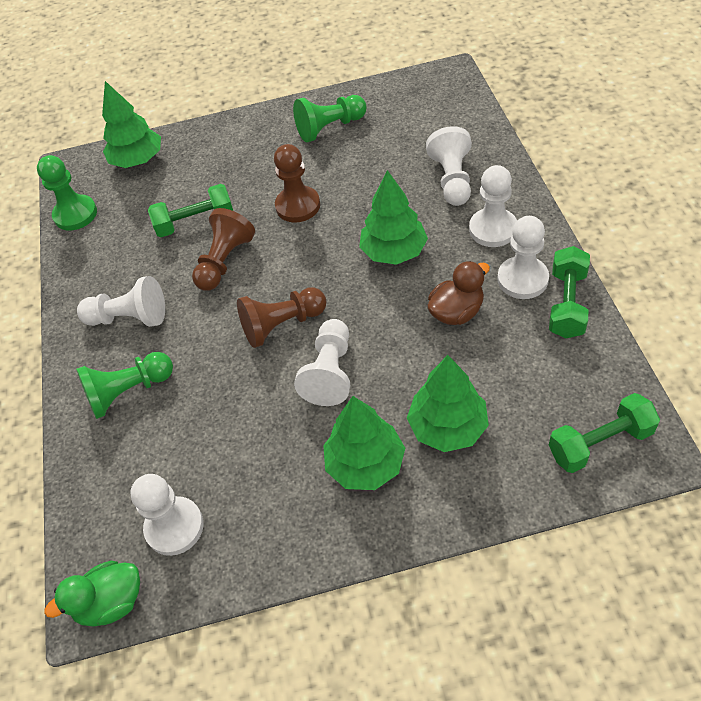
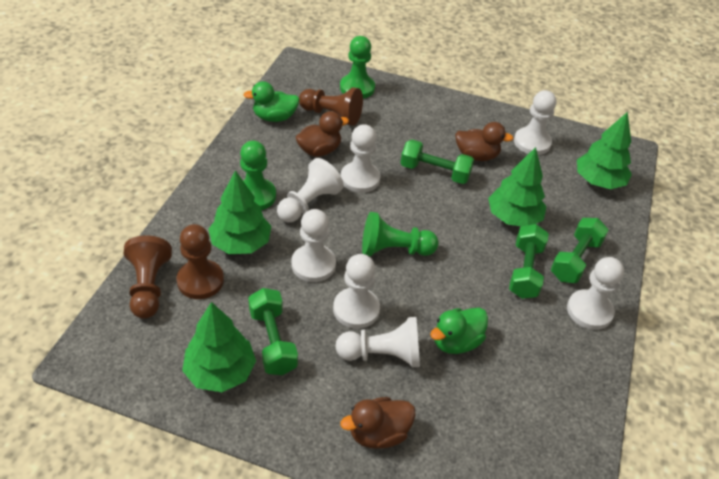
brown duck: 1 -> 3
green duck: 1 -> 2
green dumbbell: 3 -> 4
white pawn: 6 -> 7

